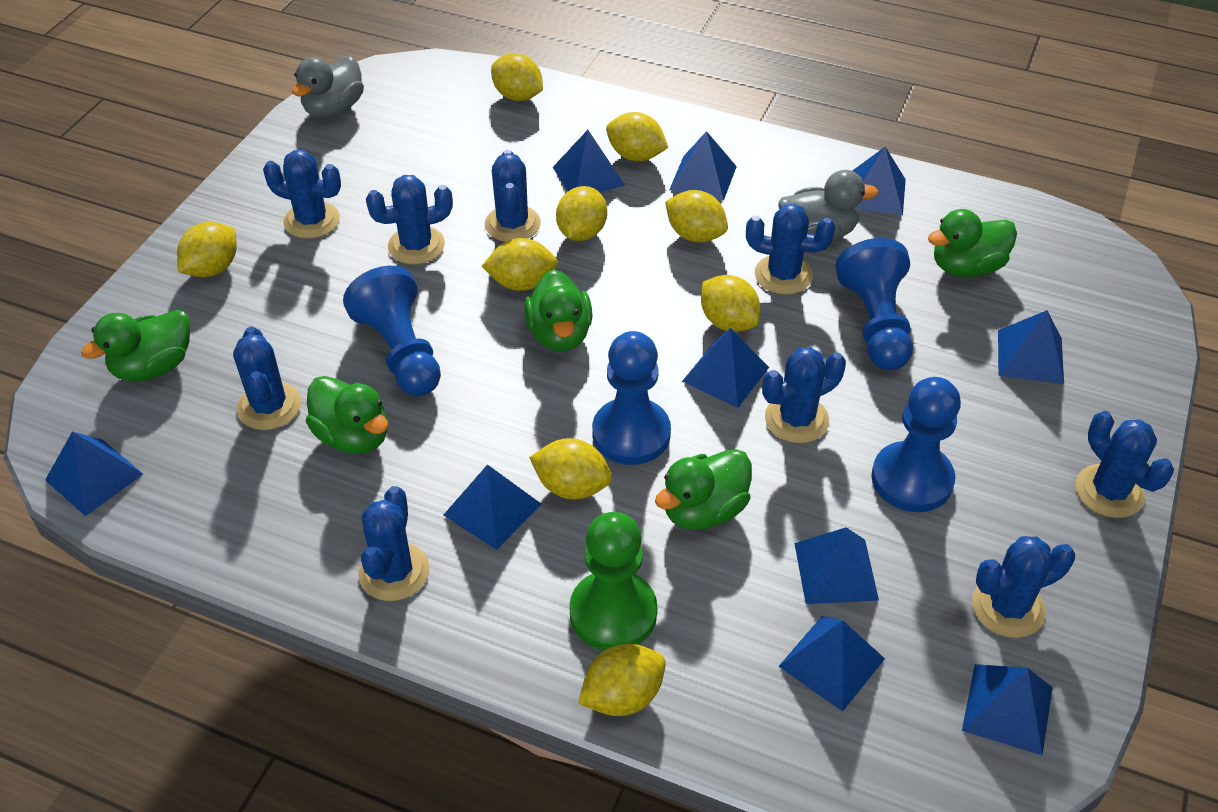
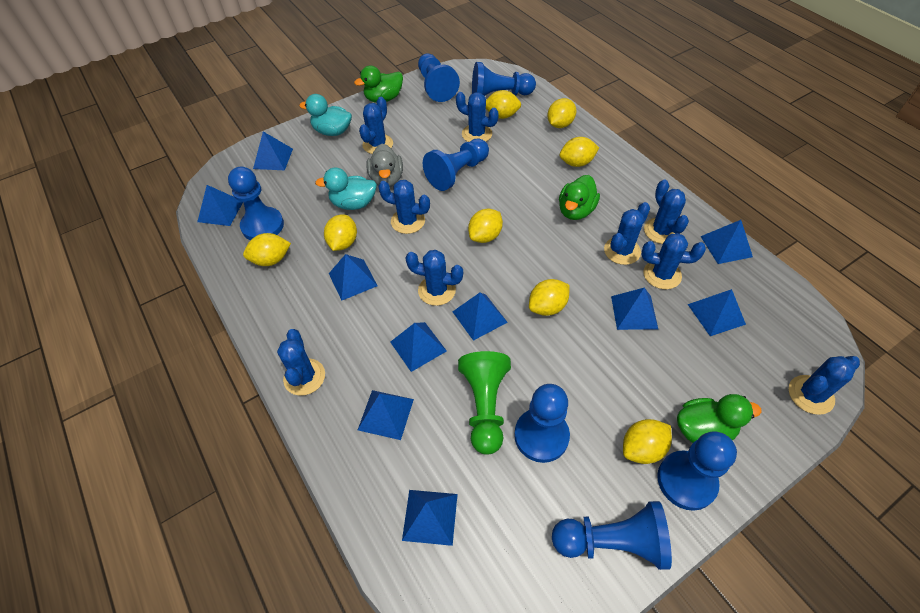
blue pawn: 4 -> 7
green duck: 5 -> 3
grey duck: 2 -> 1
turquoise duck: 0 -> 2
yellow lemon: 9 -> 8

